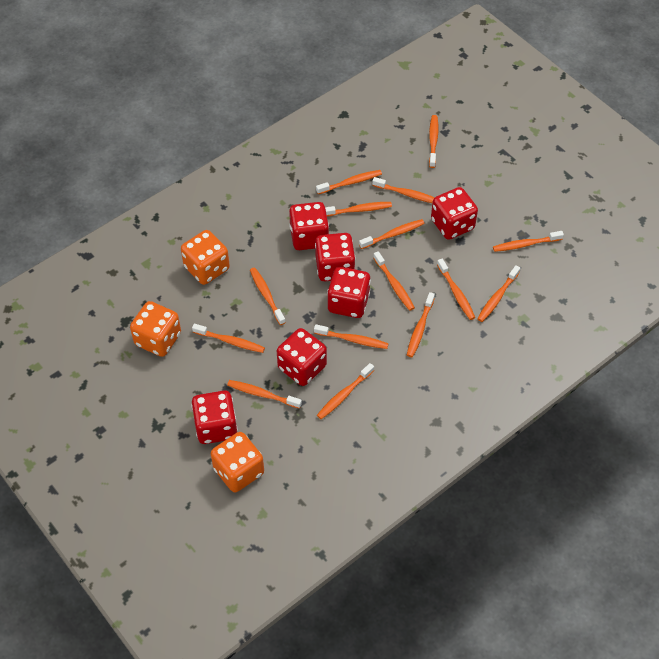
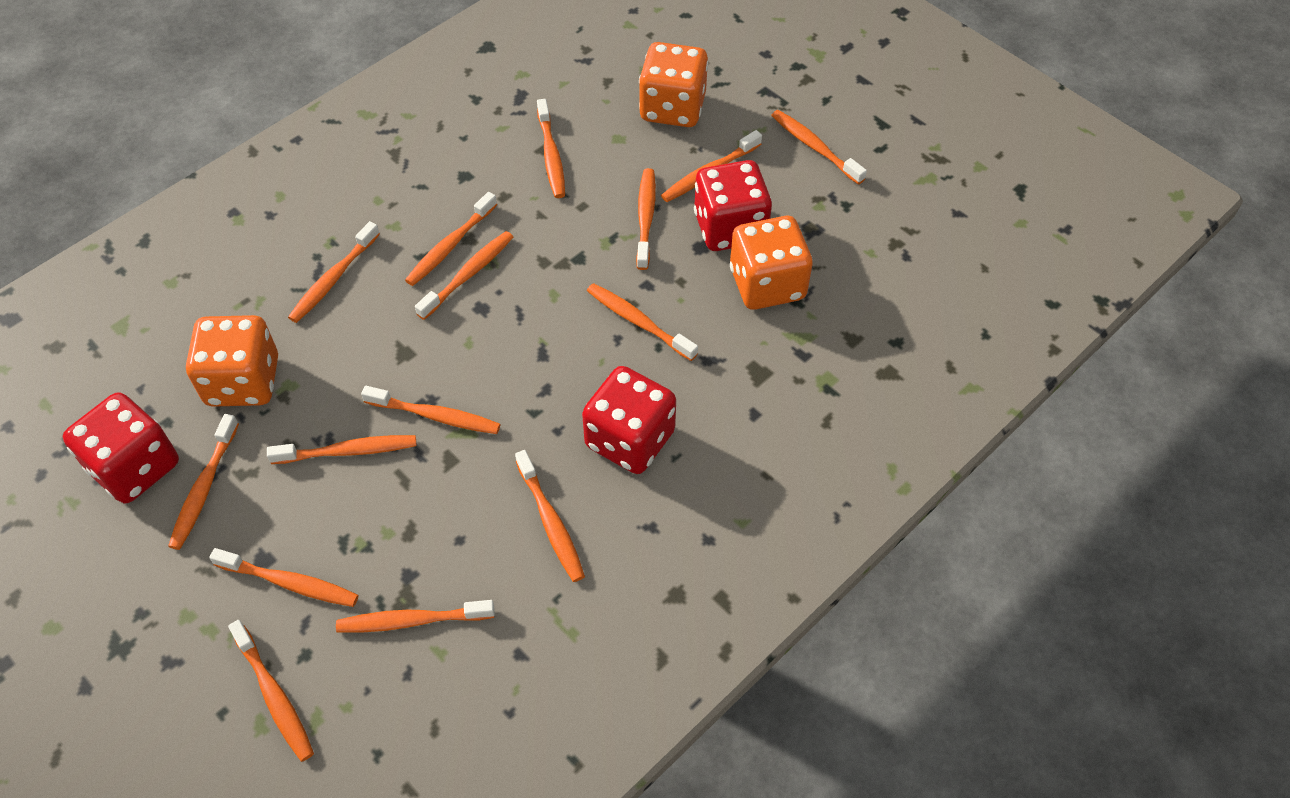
red dice: 6 -> 3

